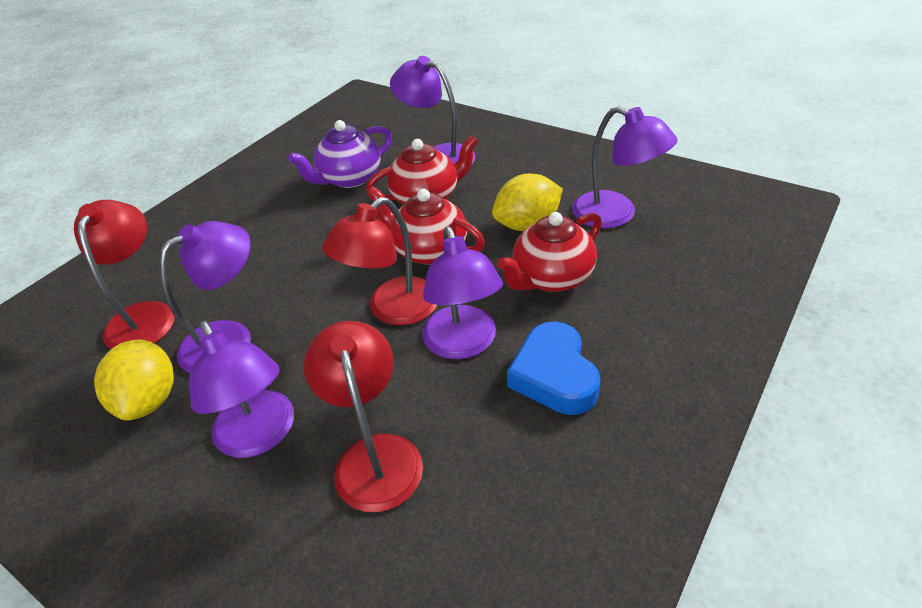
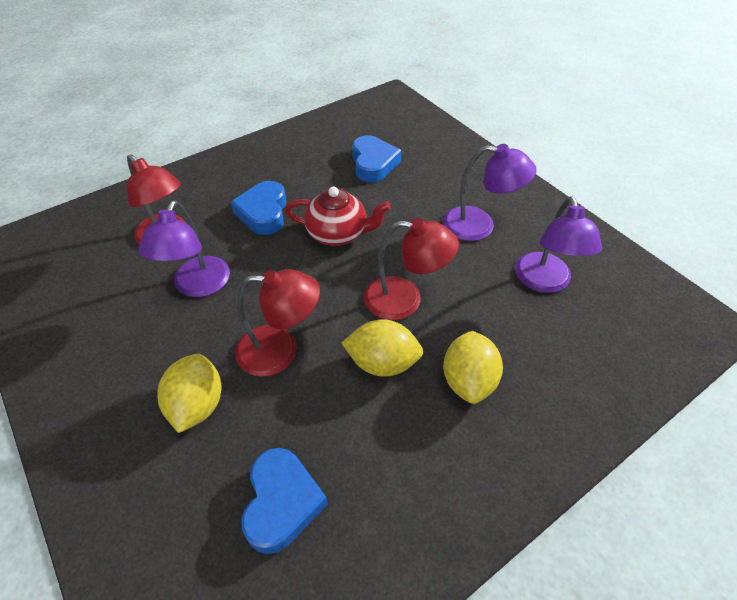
blue heart: 1 -> 3
purple lamp: 5 -> 3
purple teapot: 1 -> 0
red teapot: 3 -> 1
yellow lemon: 2 -> 3

